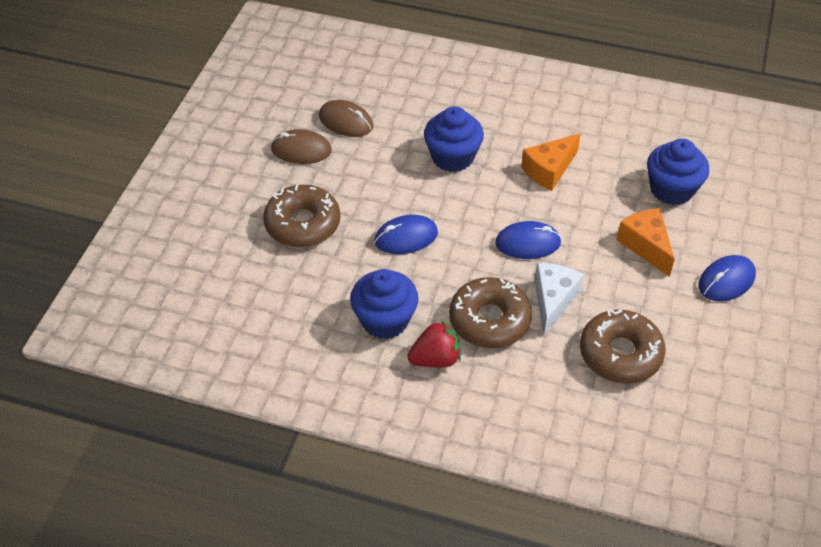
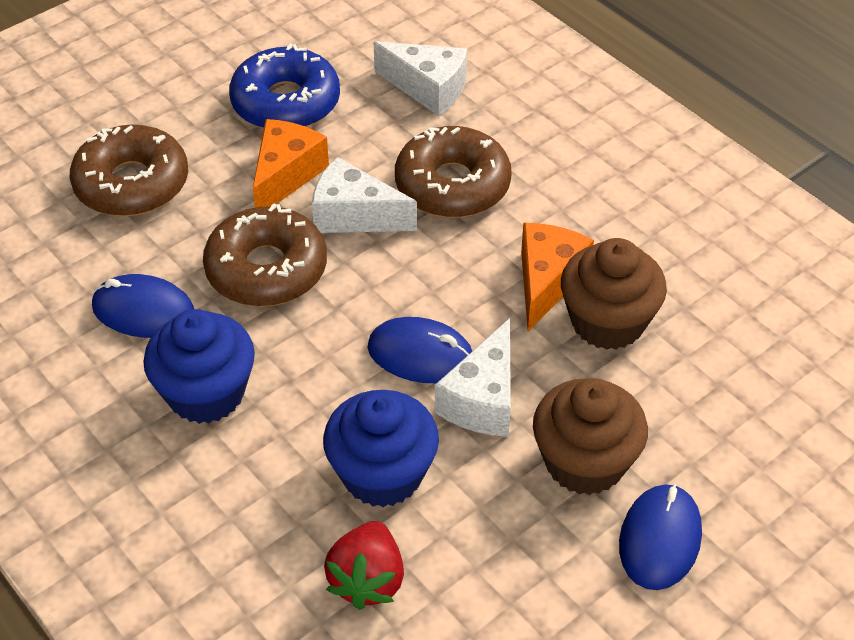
blue cupcake: 3 -> 2
blue donut: 0 -> 1
brown cupcake: 0 -> 2
brown mouse: 2 -> 0
white cheese: 1 -> 3

